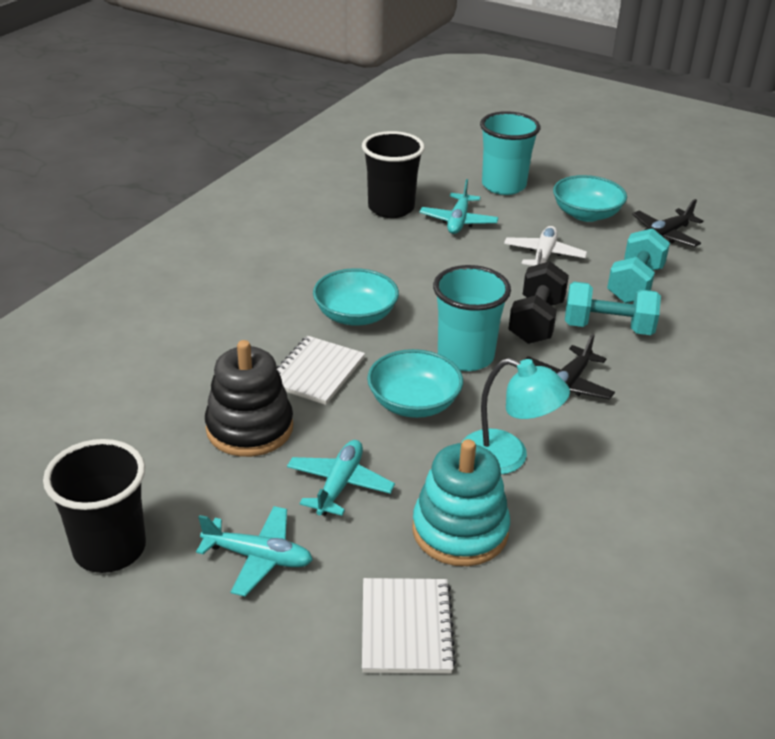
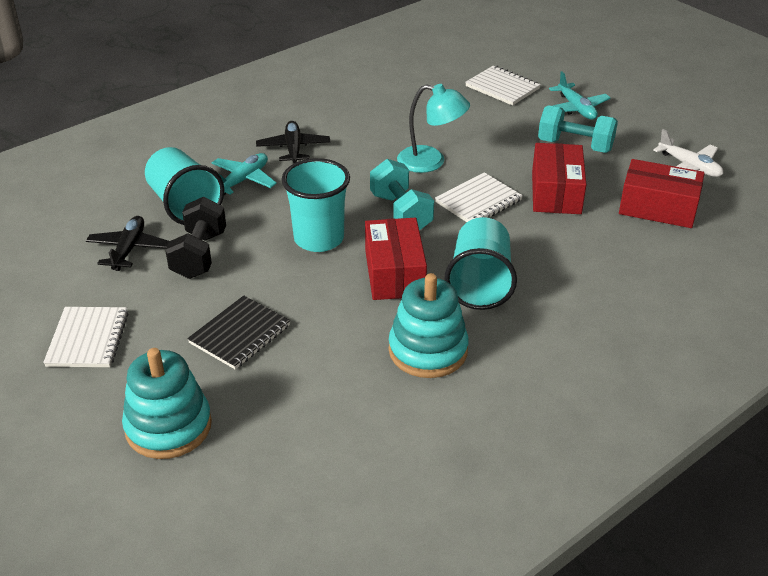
black cup: 2 -> 0
black notebook: 0 -> 1
black stacking toy: 1 -> 0
red box: 0 -> 3
turquoise bowl: 3 -> 0
turquoise cup: 2 -> 3
turquoise plane: 3 -> 2
turquoise stacking toy: 1 -> 2
white notebook: 2 -> 3

